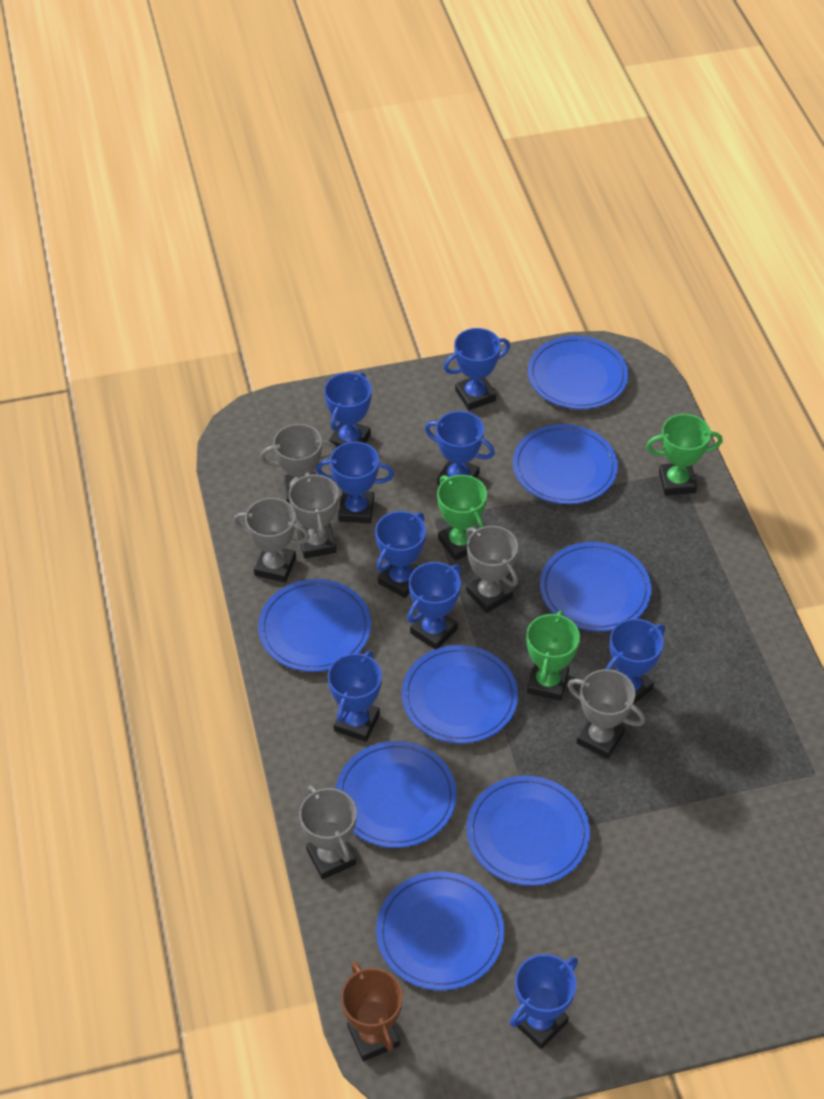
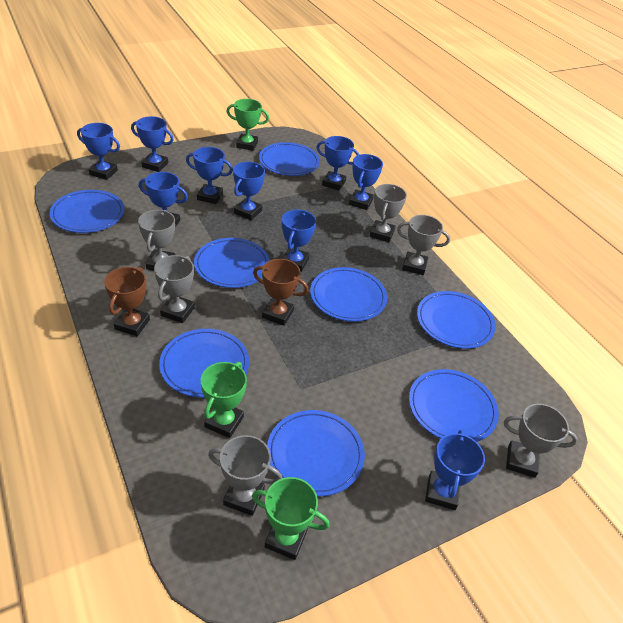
brown trophy: 1 -> 2

